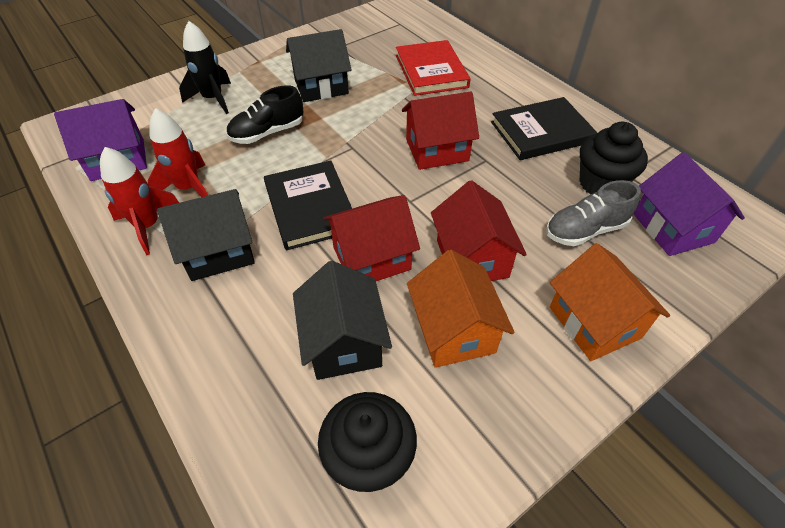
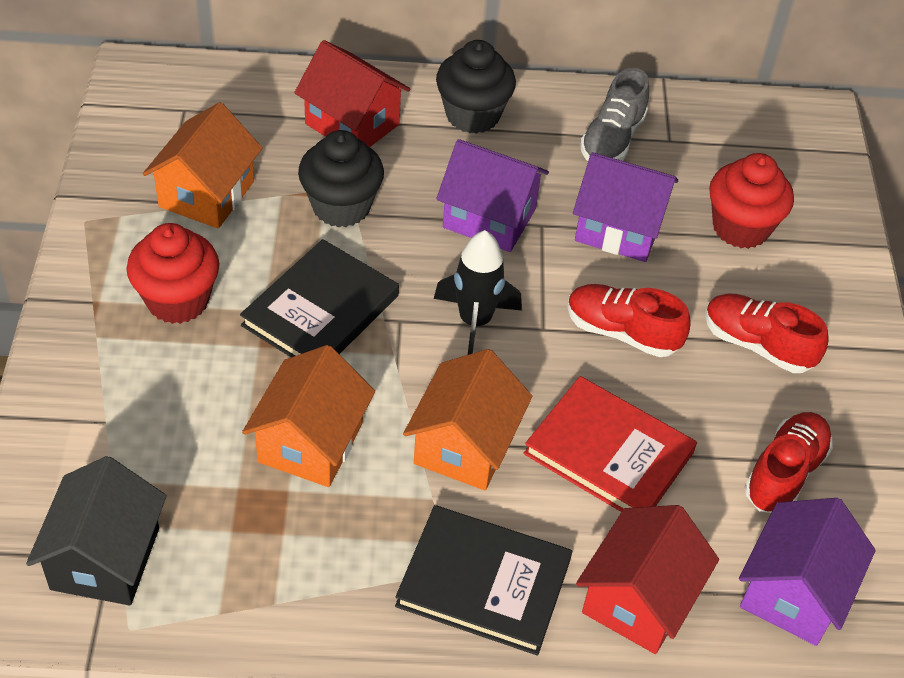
black house: 3 -> 1
black shoe: 1 -> 0
orange house: 2 -> 3
purple house: 2 -> 3
red cupcake: 0 -> 2
red house: 3 -> 2
red rocket: 2 -> 0
red shoe: 0 -> 3

